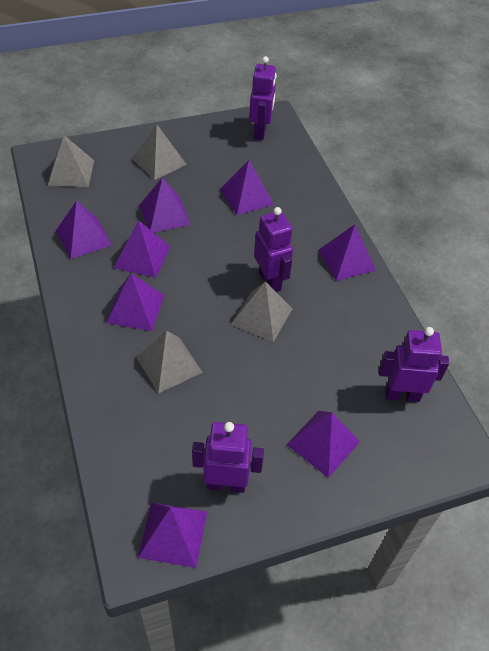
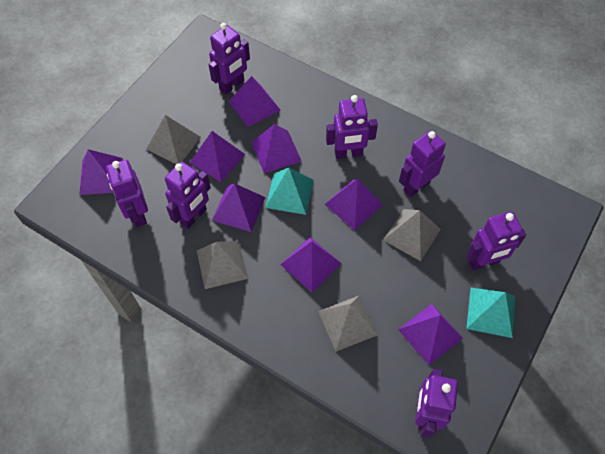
purple robot: 4 -> 7
turquoise pyramid: 0 -> 2

